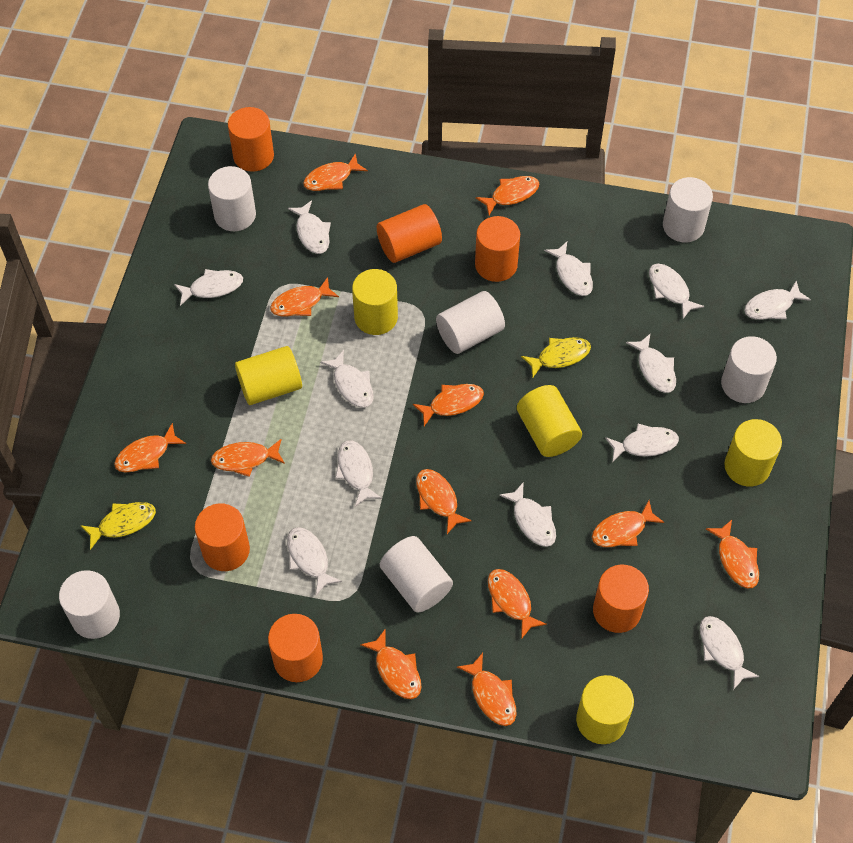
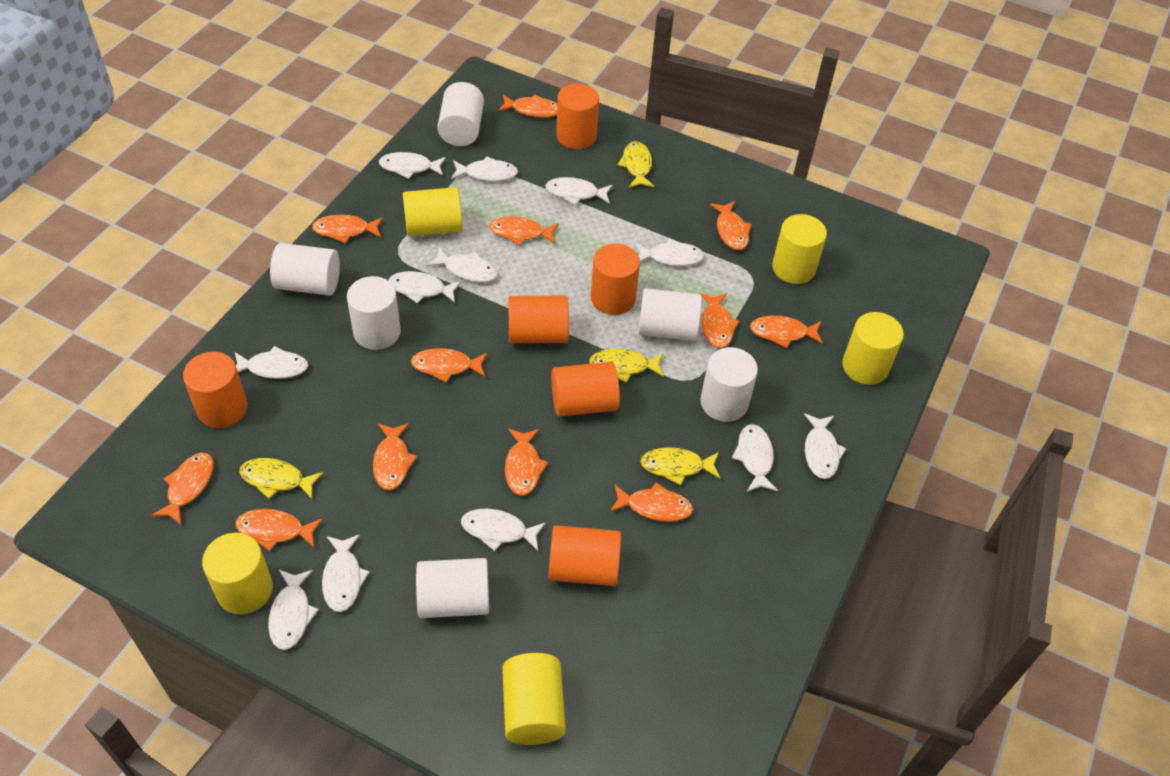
yellow fish: 2 -> 4

